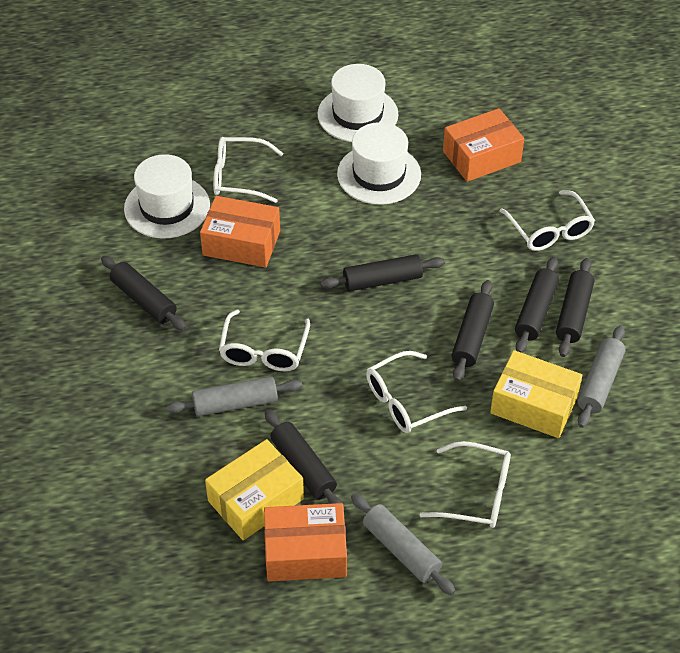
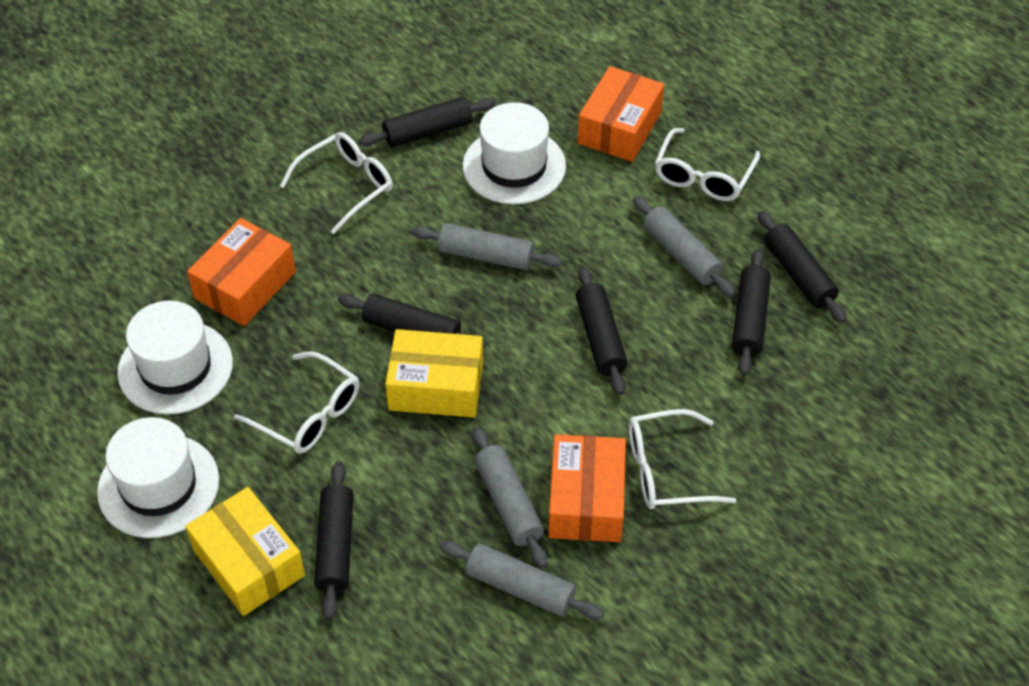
grey rolling pin: 3 -> 4
white glasses: 5 -> 4

